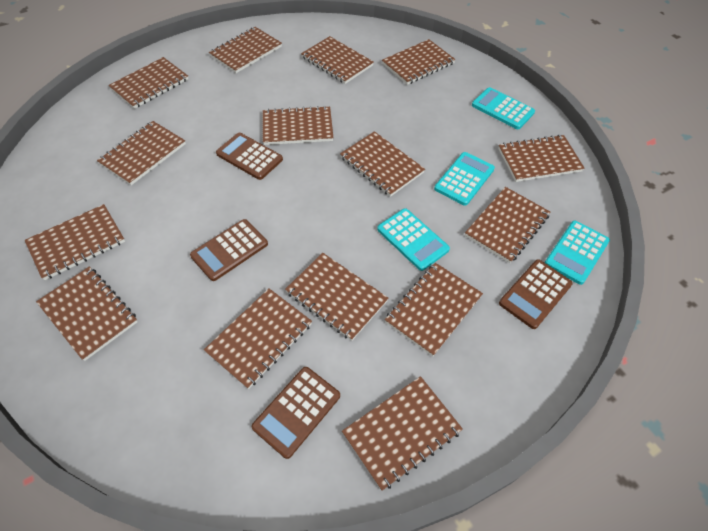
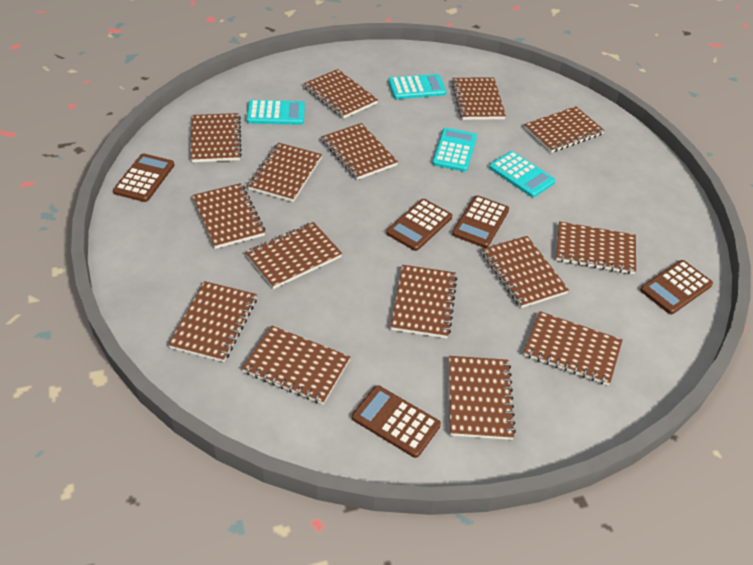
brown calculator: 4 -> 5

